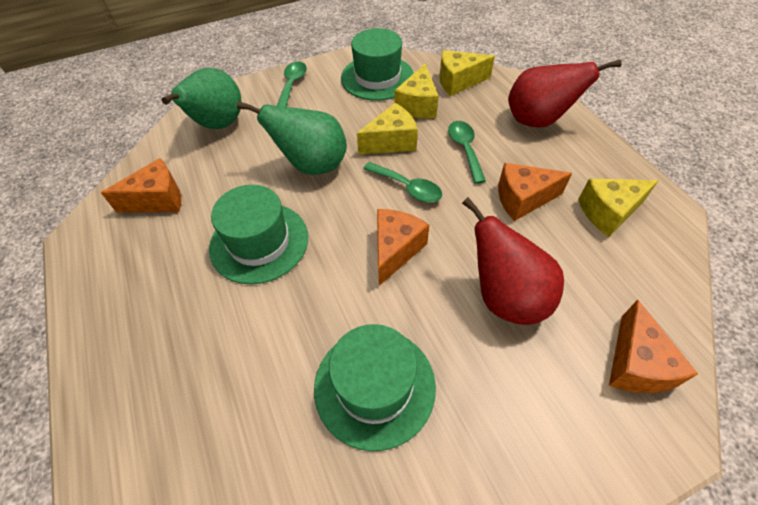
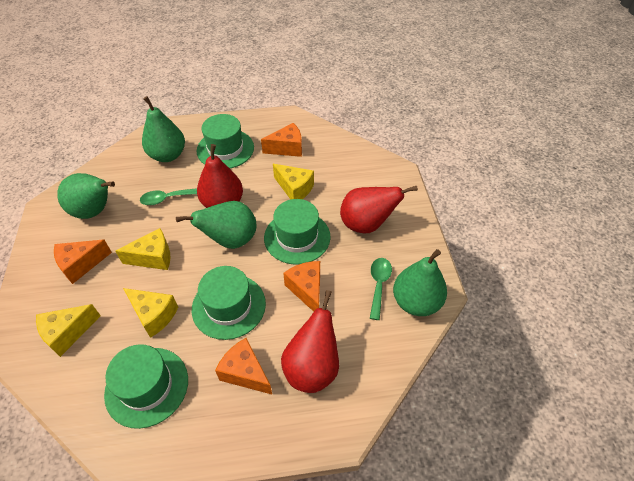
green hat: 3 -> 4
green pear: 2 -> 4
green spoon: 3 -> 2
red pear: 2 -> 3

